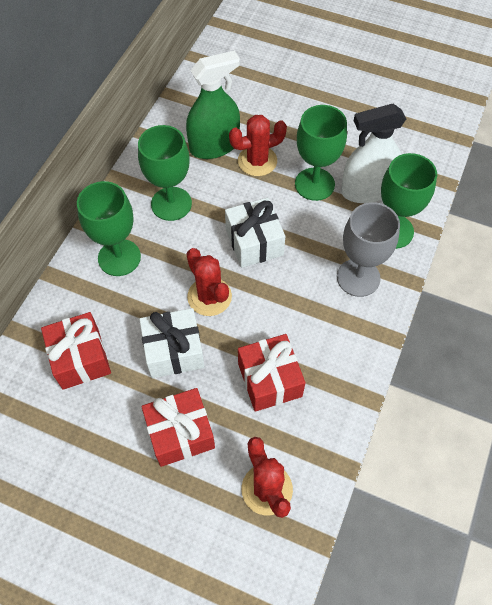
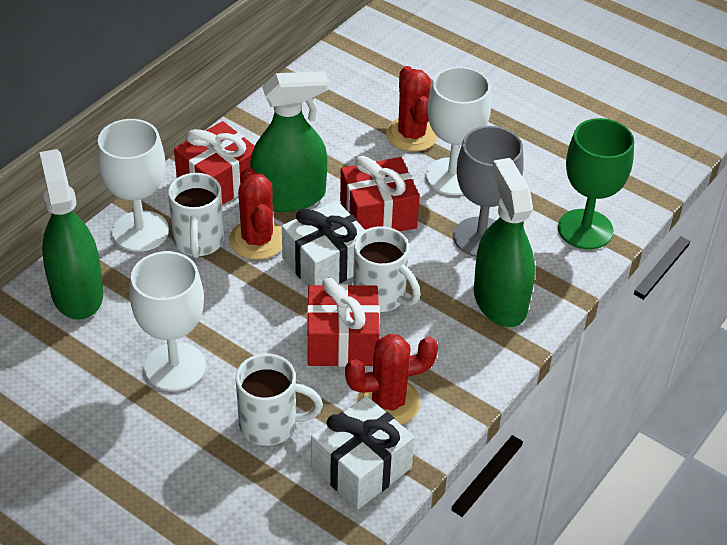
green goblet: 4 -> 1
green spray bottle: 1 -> 3
white goblet: 0 -> 3
white mug: 0 -> 3
white spray bottle: 1 -> 0

